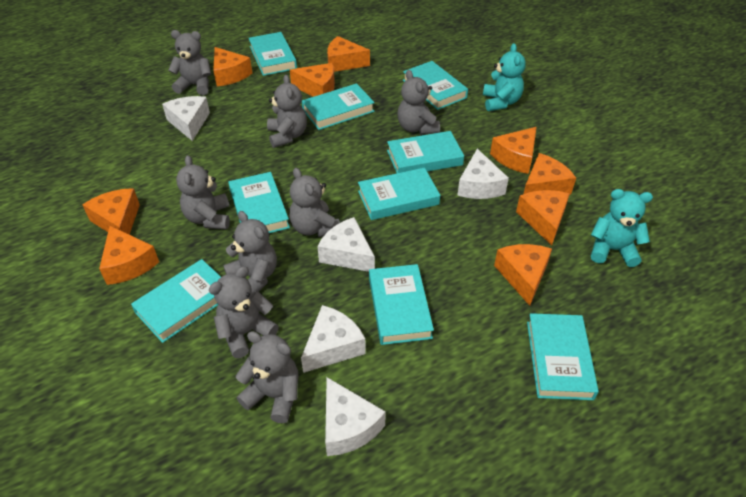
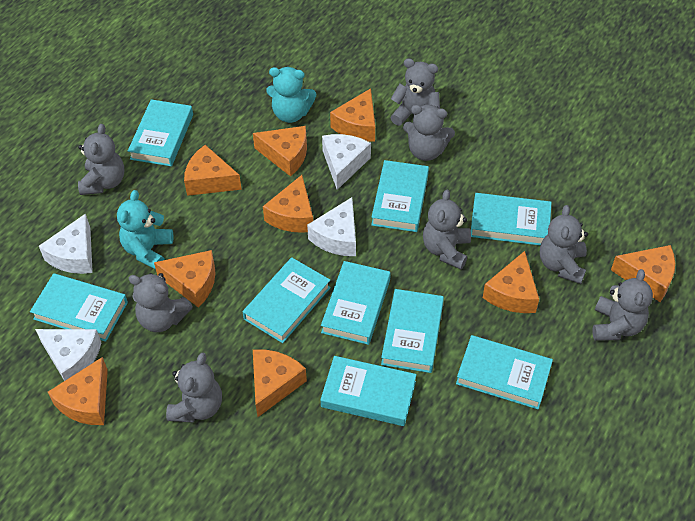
white cheese: 5 -> 4

